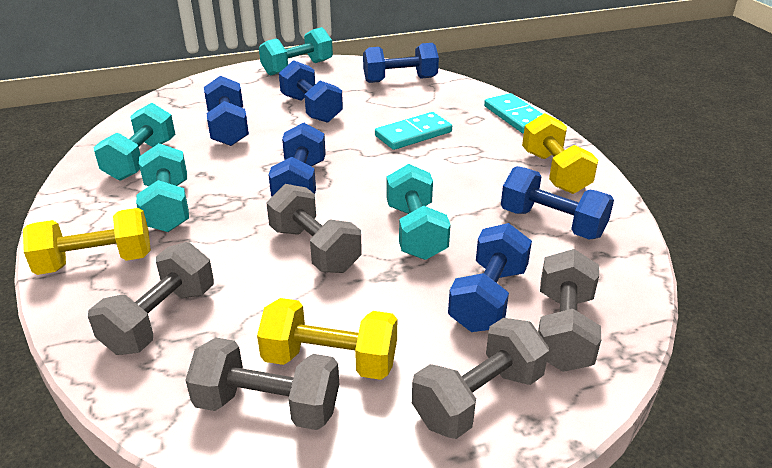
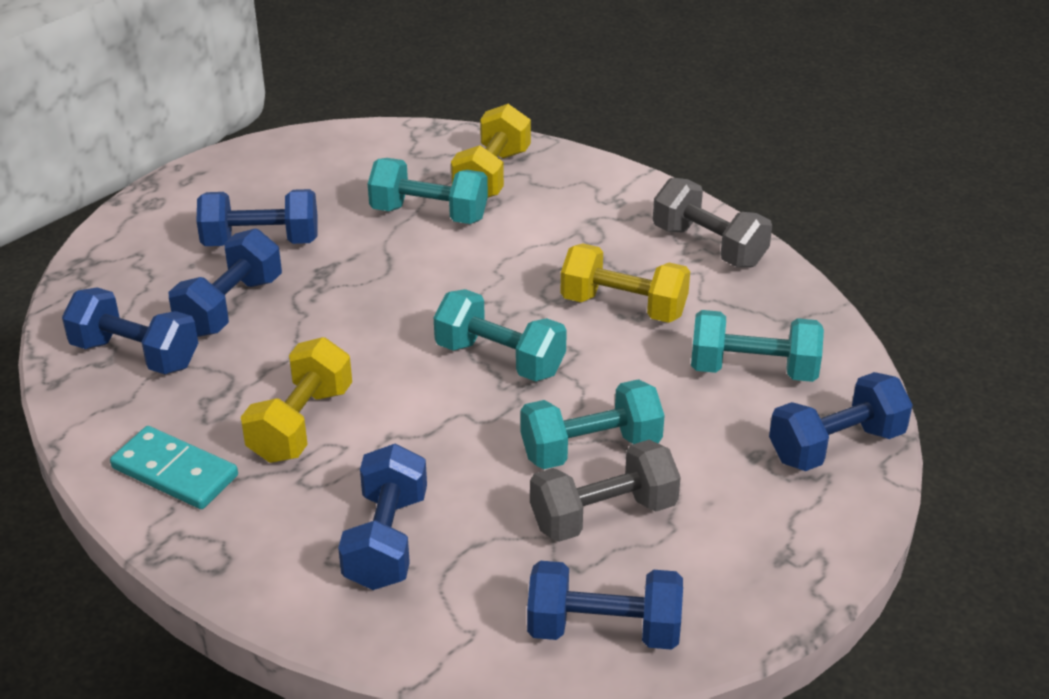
grey dumbbell: 5 -> 2
turquoise domino: 2 -> 1

